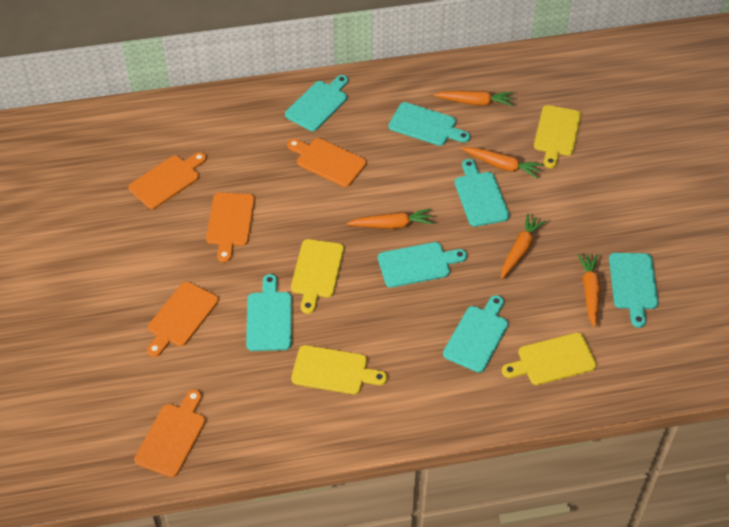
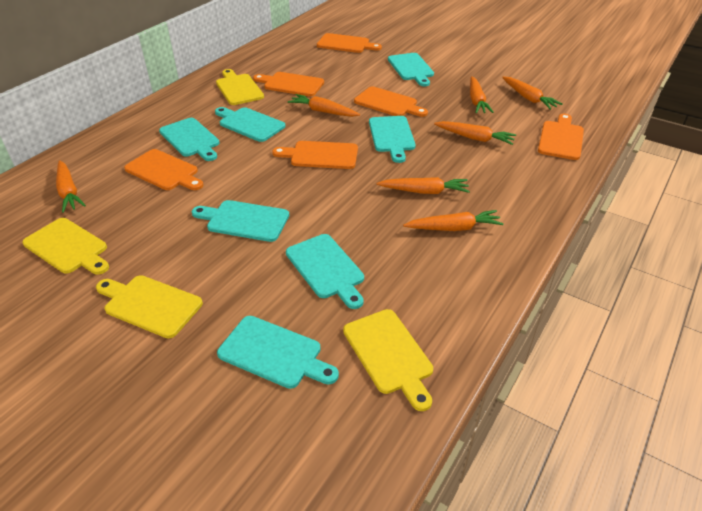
orange carrot: 5 -> 7
orange cutting board: 5 -> 6

